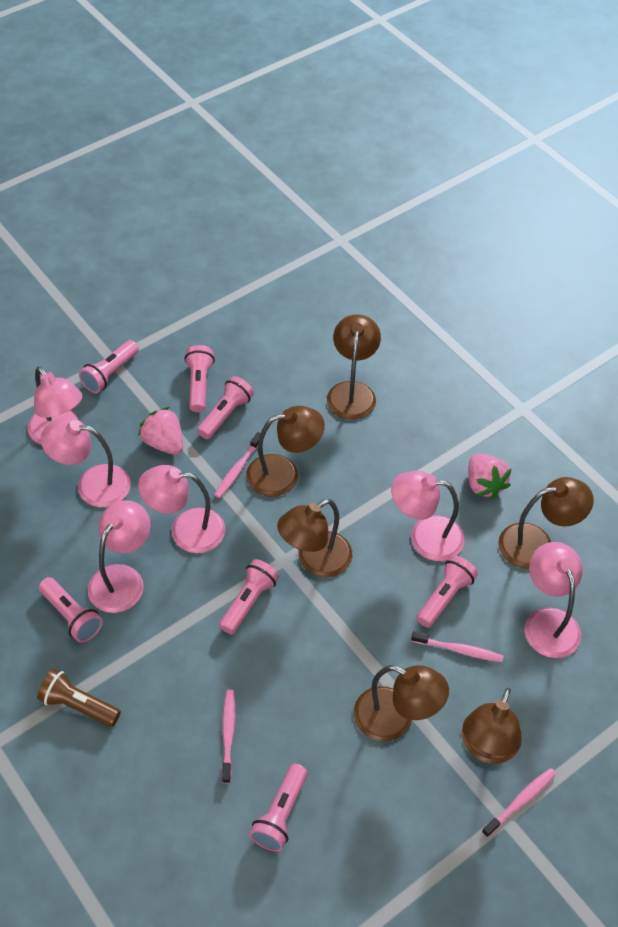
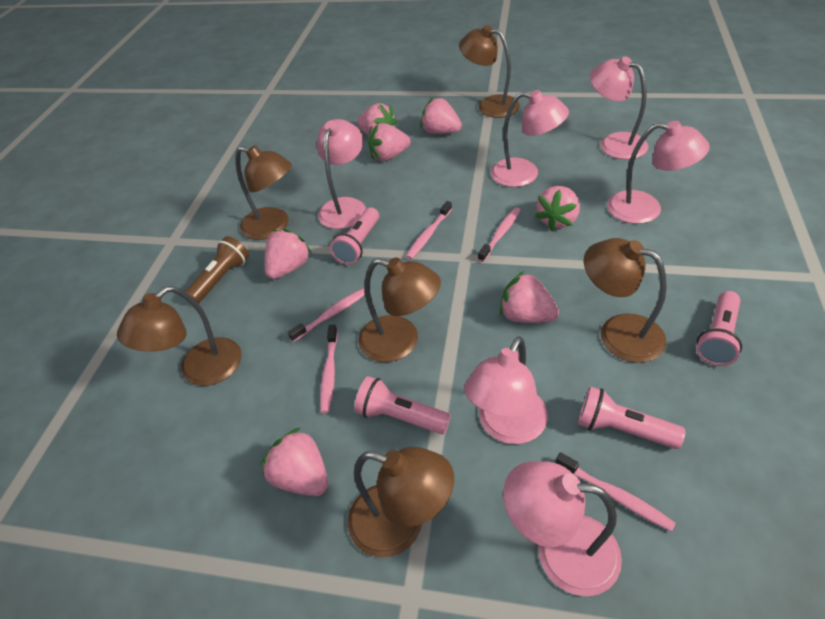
pink flashlight: 7 -> 4
pink strawberry: 2 -> 7
pink toothbrush: 4 -> 5

